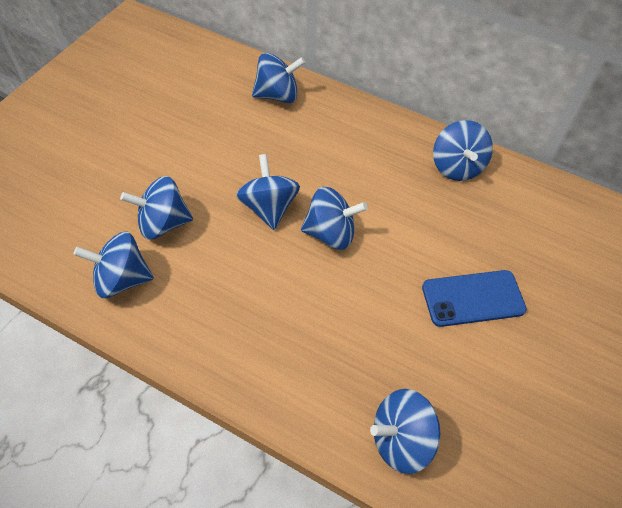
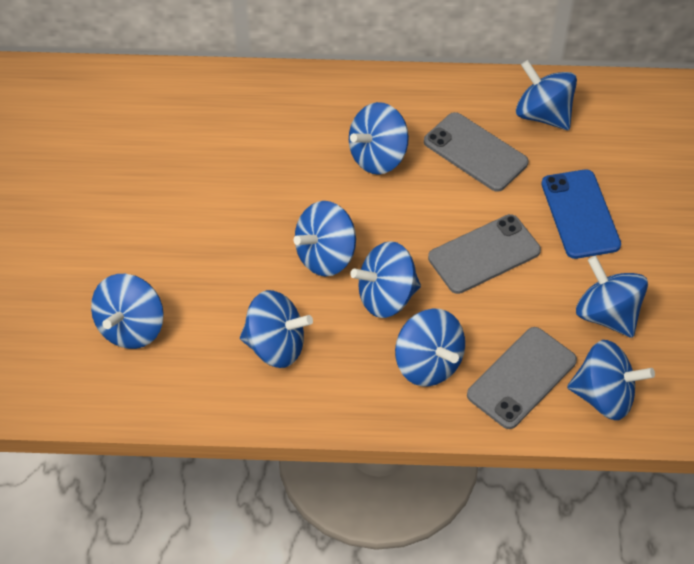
blue spinning top: 7 -> 9
grey phone: 0 -> 3

